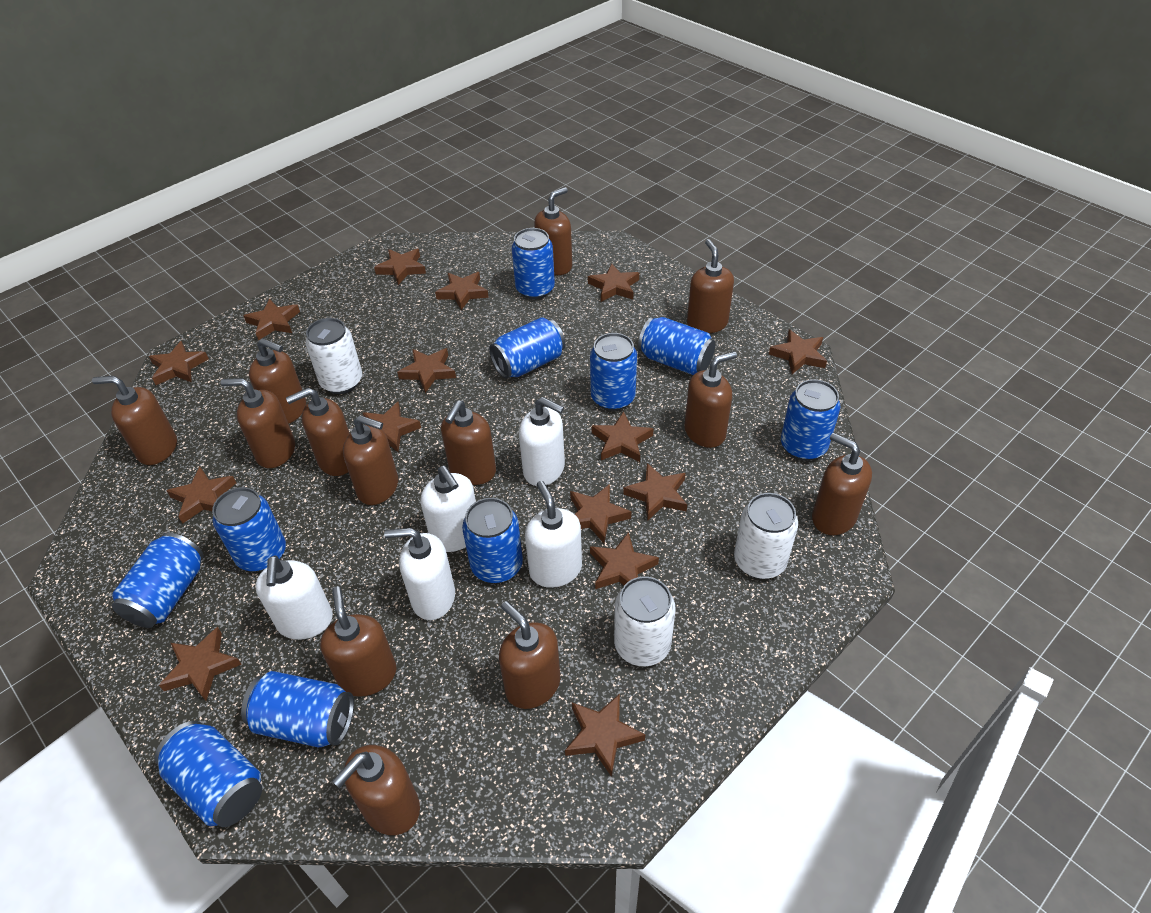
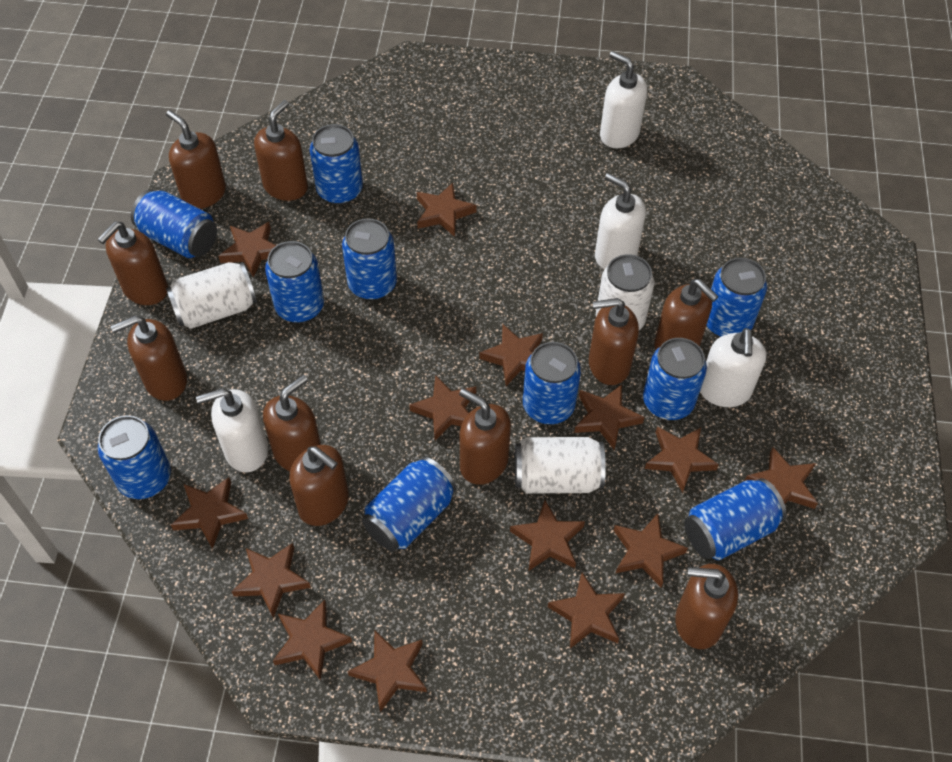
brown soap dispenser: 13 -> 10
brown star: 15 -> 14
white soap dispenser: 5 -> 4

